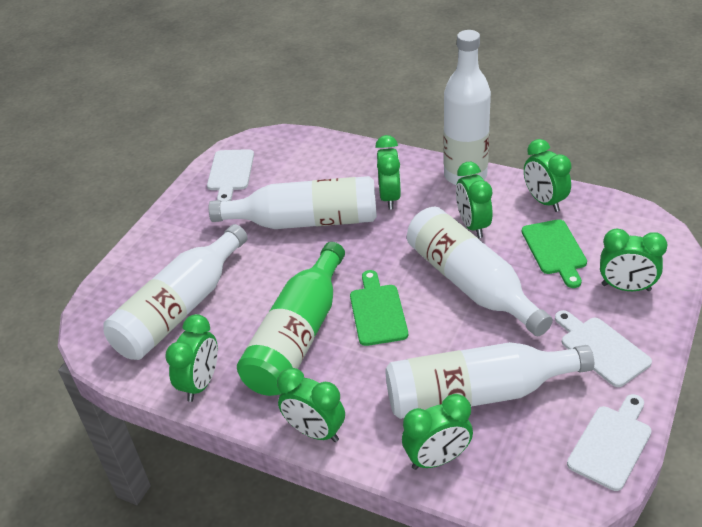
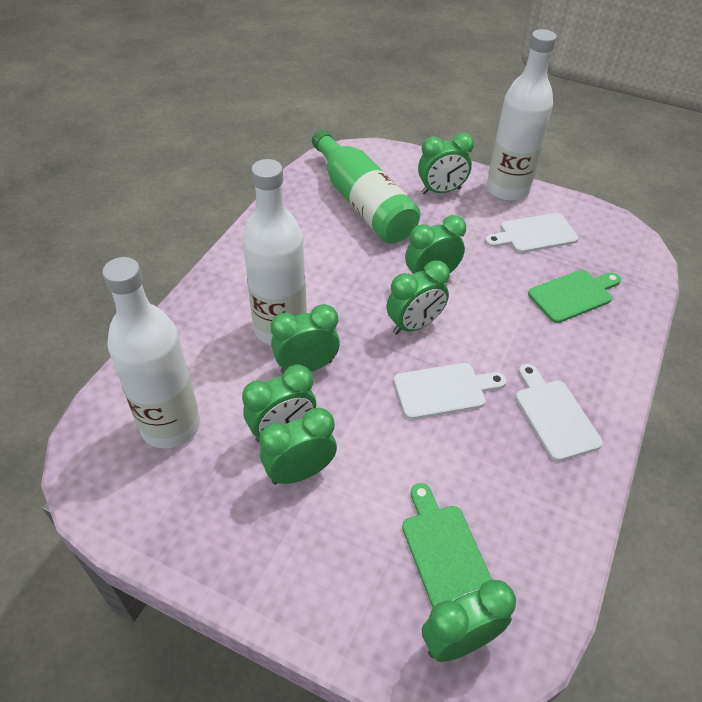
white bottle: 5 -> 3

